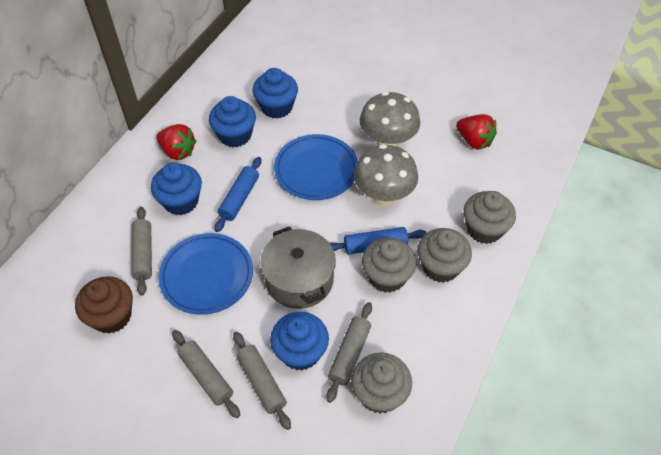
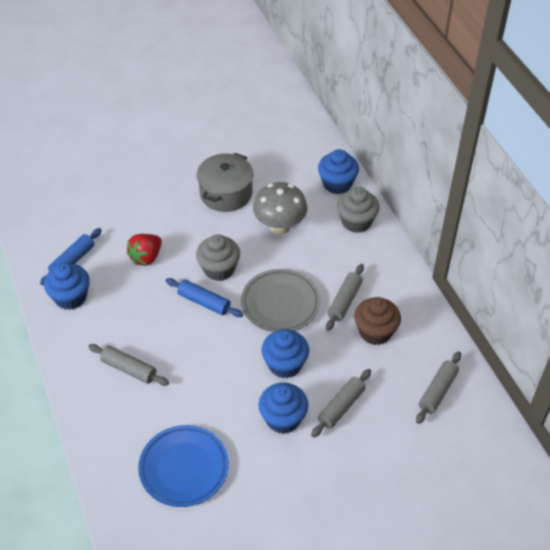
blue plate: 2 -> 1
grey cupcake: 4 -> 2
grey mushroom: 2 -> 1
grey plate: 0 -> 1
red strawberry: 2 -> 1

